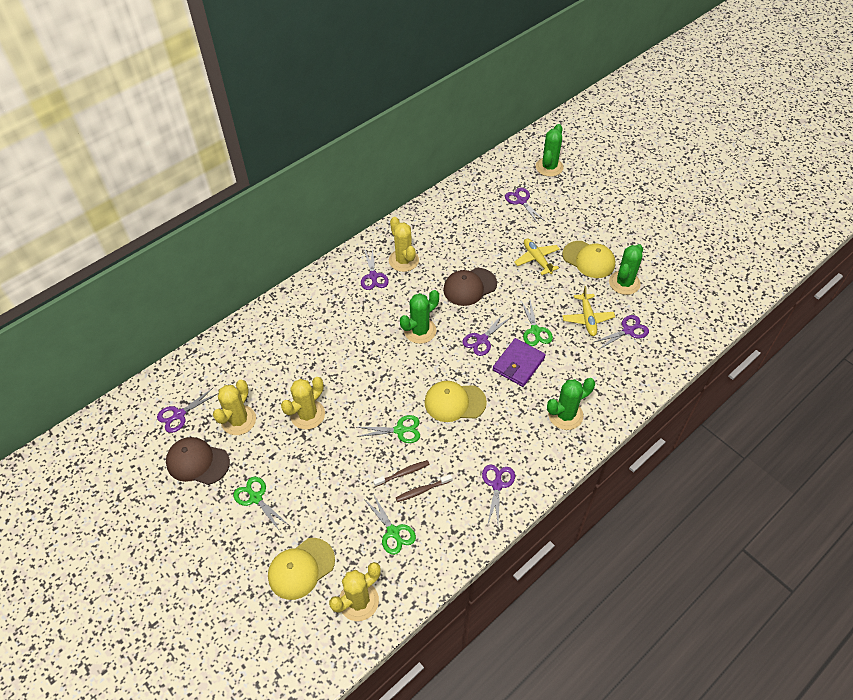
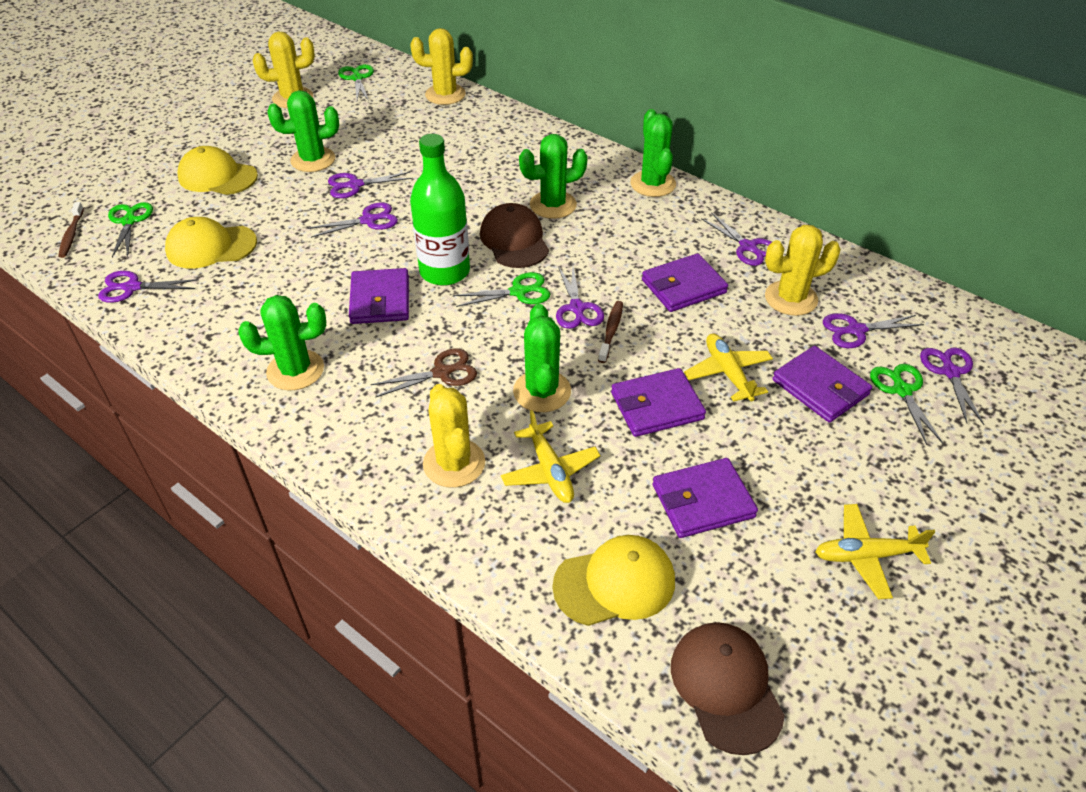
brown scissors: 0 -> 1
green bottle: 0 -> 1
green cactus: 4 -> 5
purple scissors: 6 -> 7
purple wallet: 1 -> 5
yellow plane: 2 -> 3

